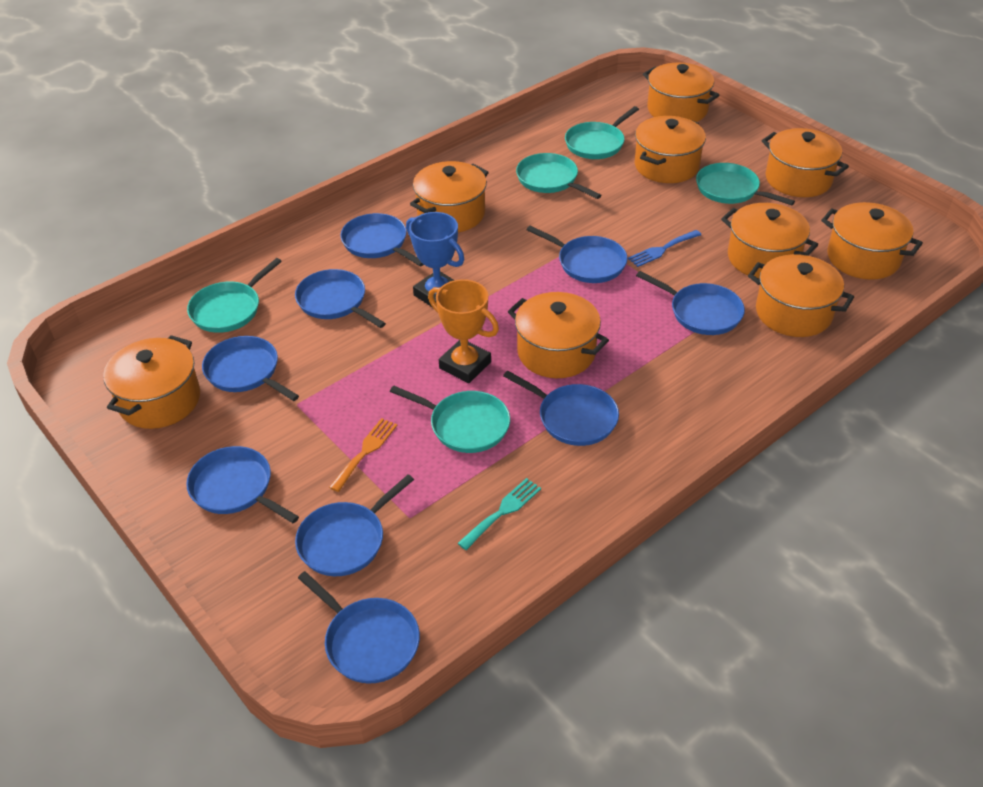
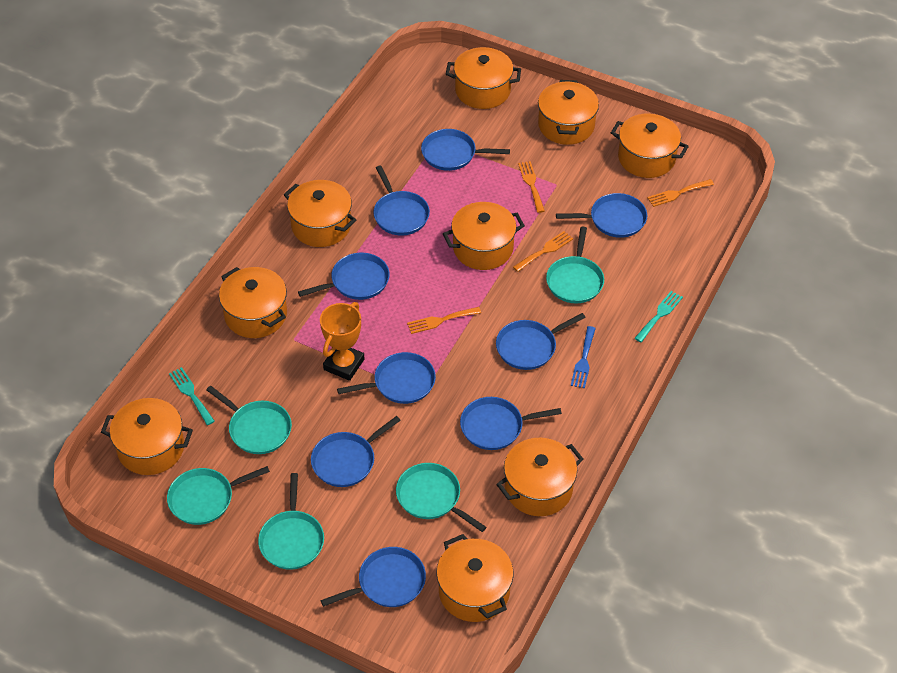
blue trophy: 1 -> 0
orange fork: 1 -> 4
turquoise fork: 1 -> 2

